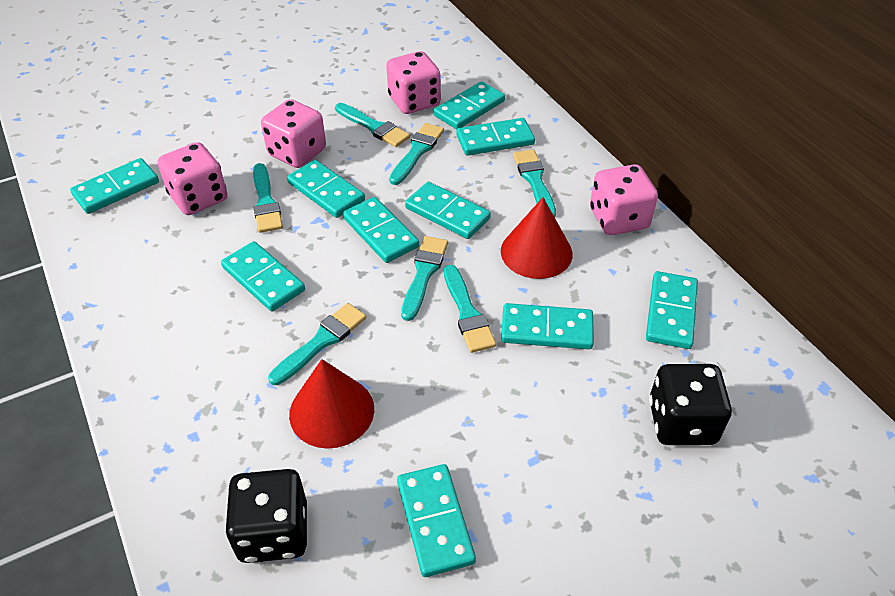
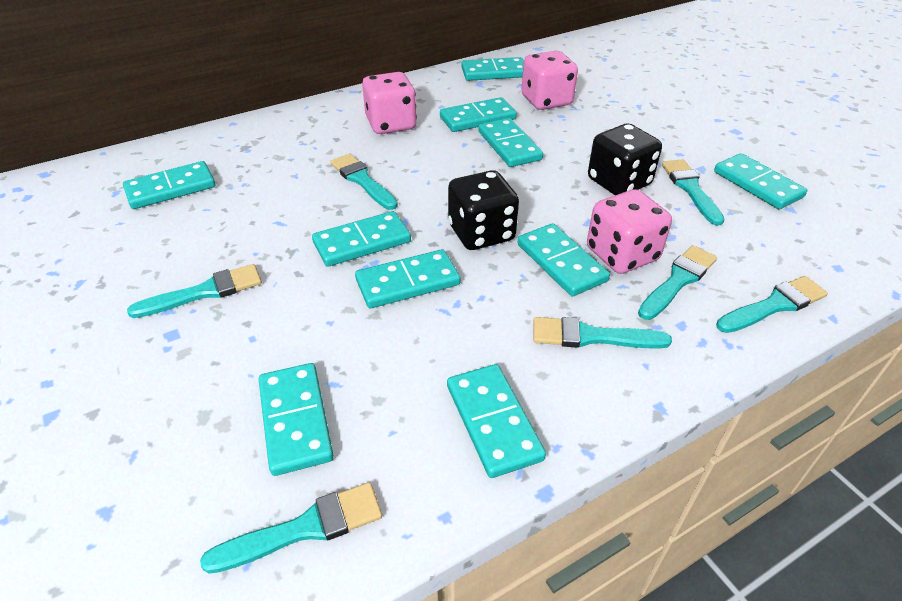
pink dice: 4 -> 3
red cone: 2 -> 0

